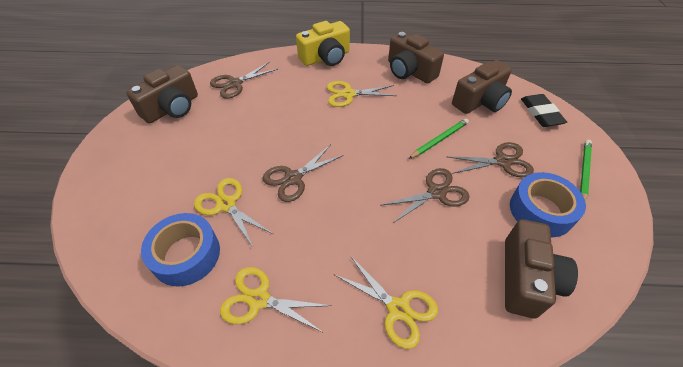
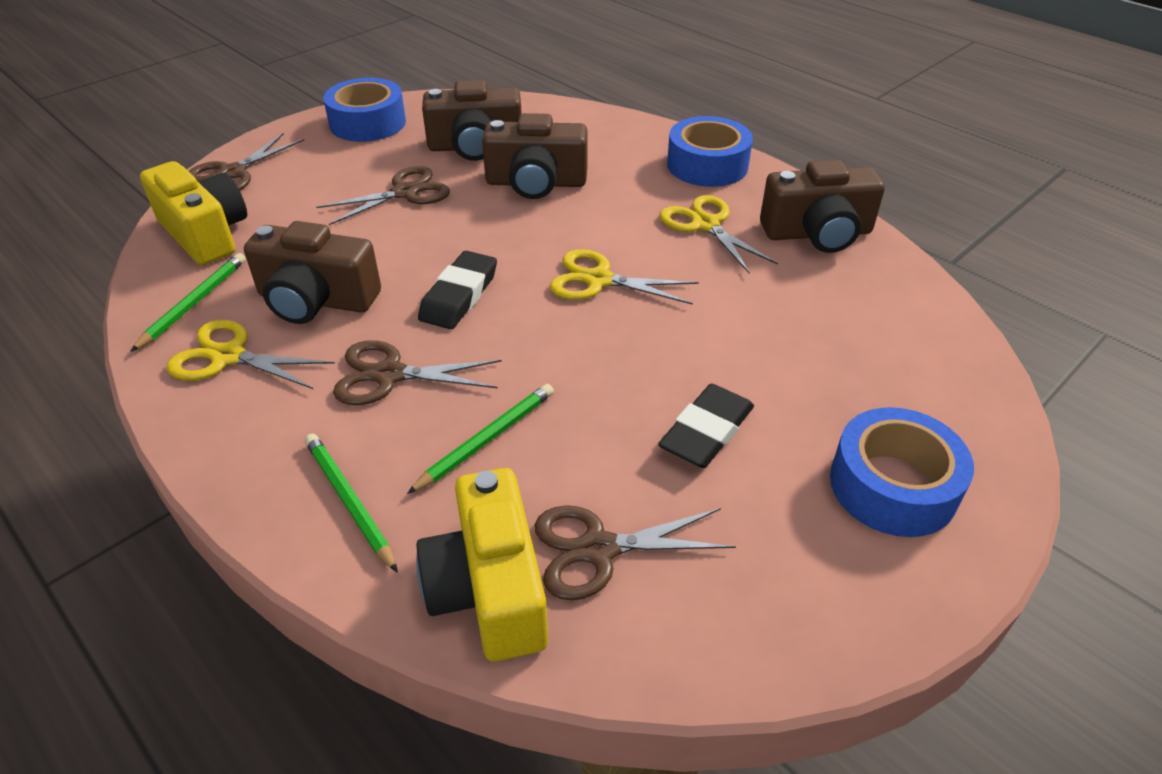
black eraser: 1 -> 2
blue tape: 2 -> 3
green pencil: 2 -> 3
yellow camera: 1 -> 2
yellow scissors: 4 -> 3

